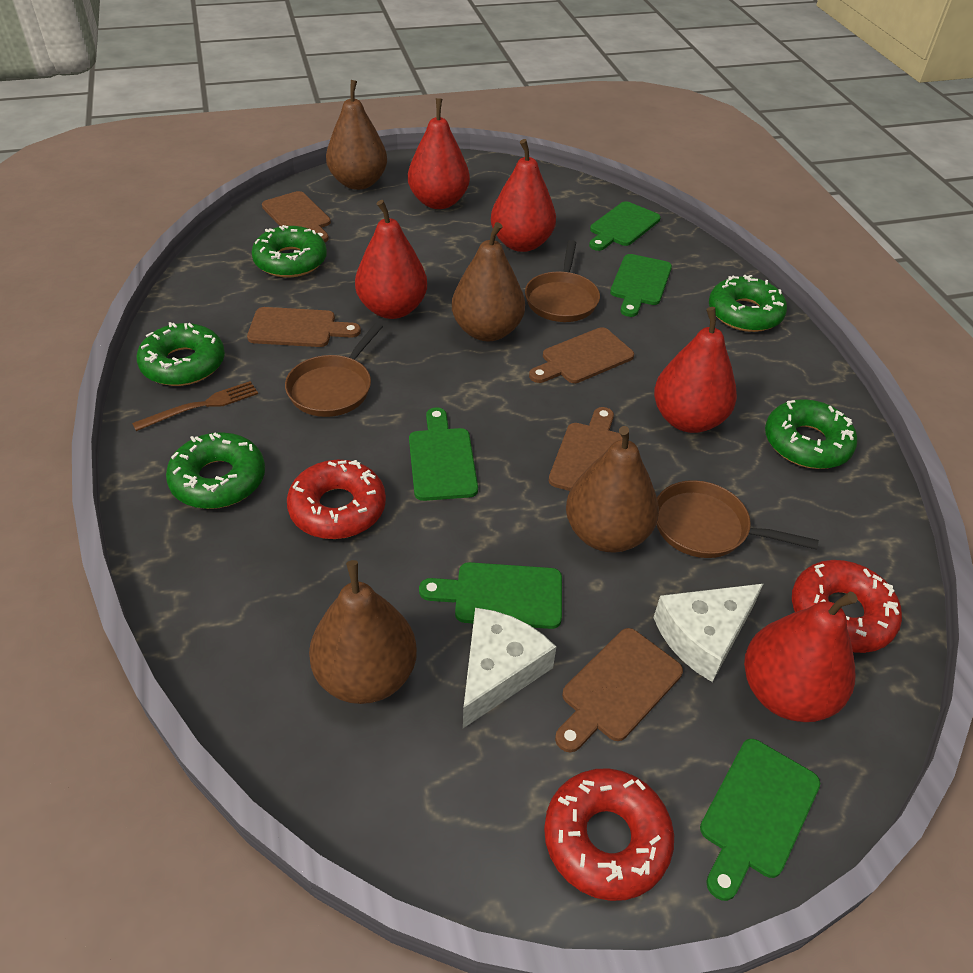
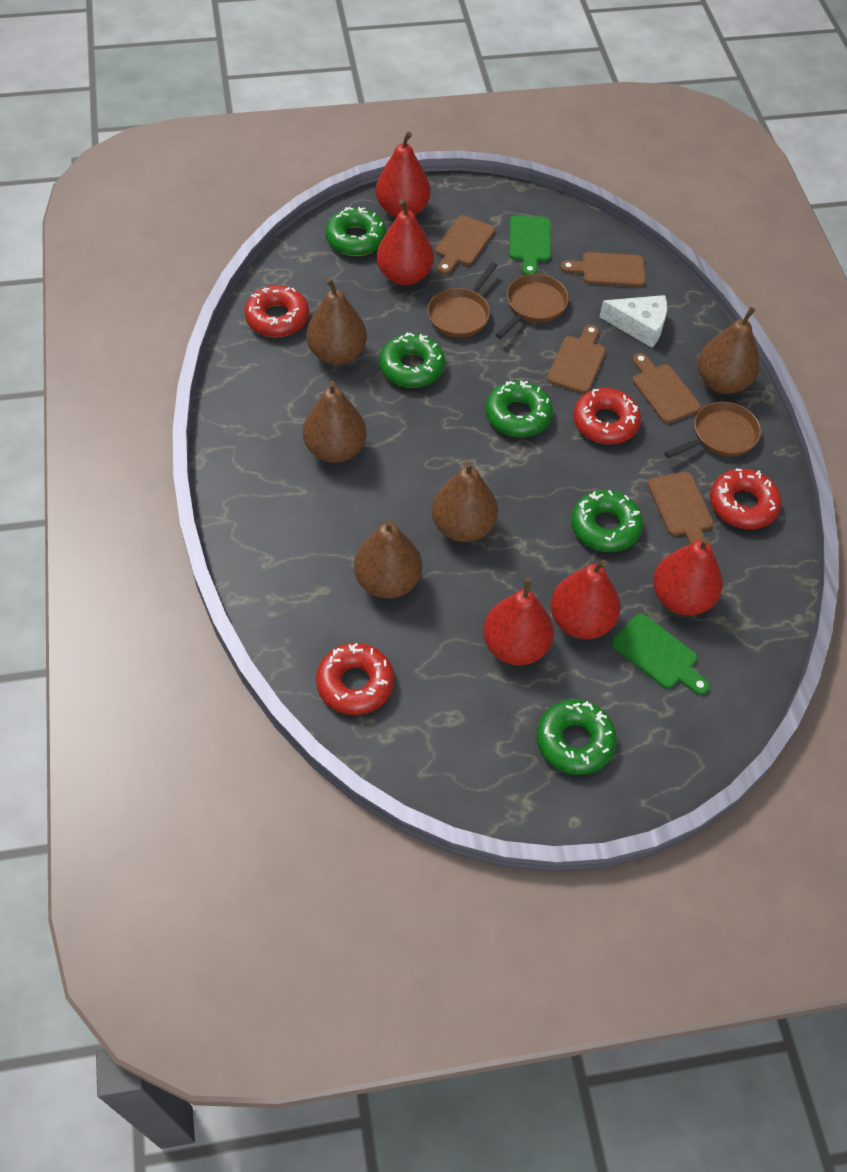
brown fork: 1 -> 0
brown pear: 4 -> 5
green cutting board: 5 -> 2
red donut: 3 -> 4
white cheese: 2 -> 1

